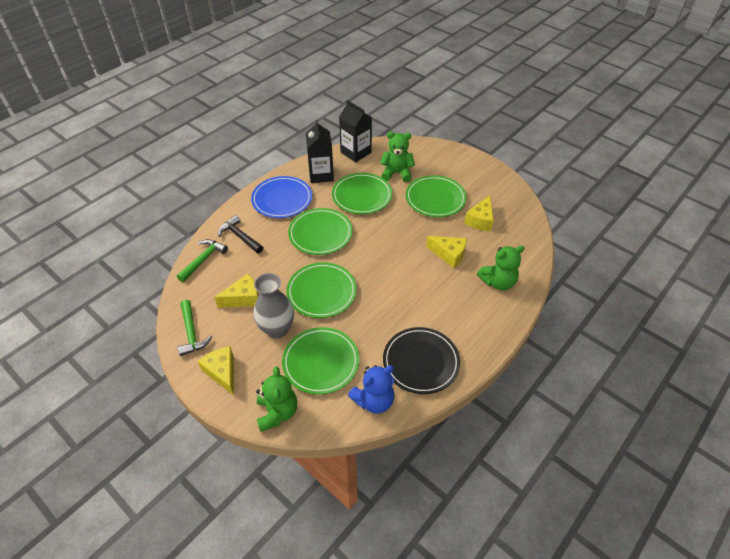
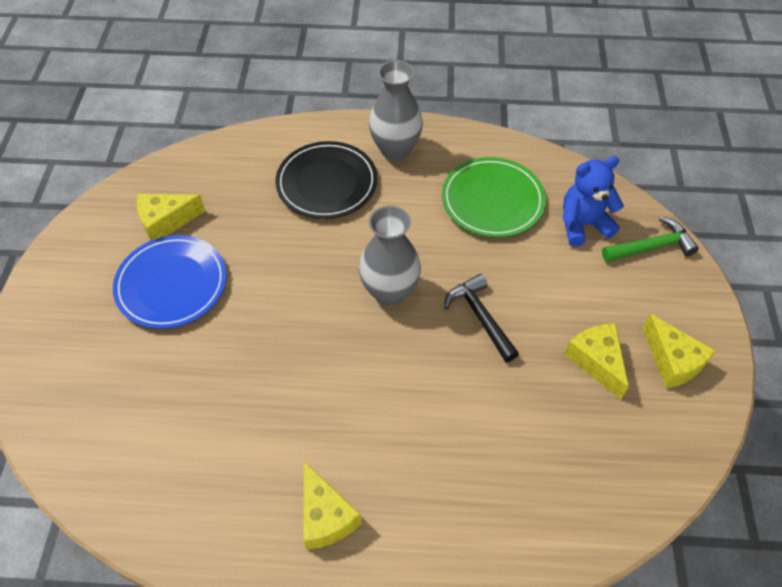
black carton: 2 -> 0
green hammer: 2 -> 1
green plate: 5 -> 1
green teddy bear: 3 -> 0
grey vase: 1 -> 2

